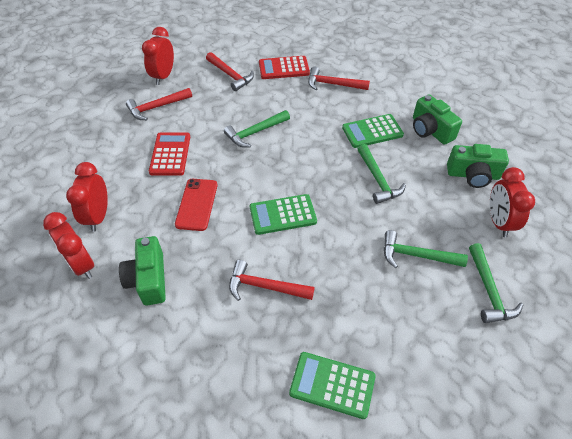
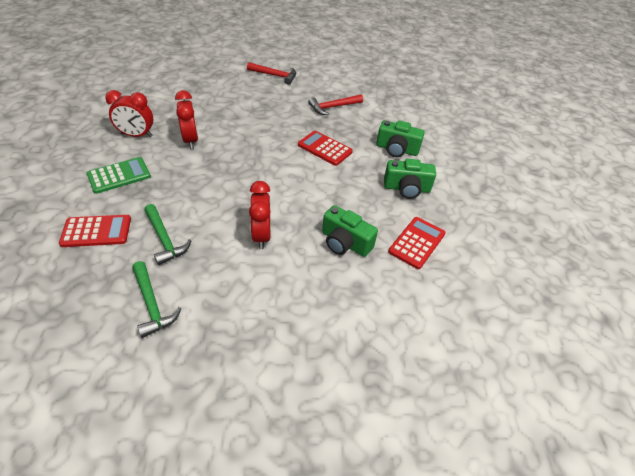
green calculator: 3 -> 1
green hammer: 4 -> 2
red calculator: 2 -> 3
red clock: 4 -> 3
red hammer: 4 -> 2
red phone: 1 -> 0

